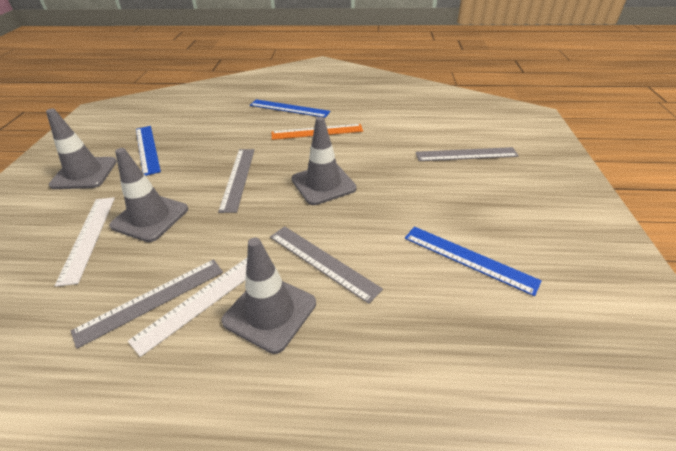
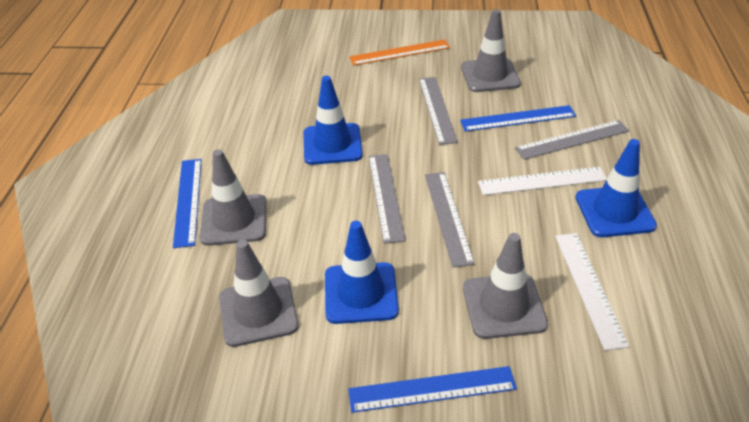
blue traffic cone: 0 -> 3

